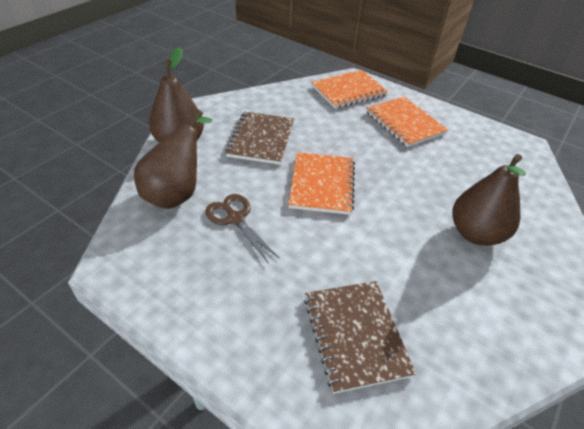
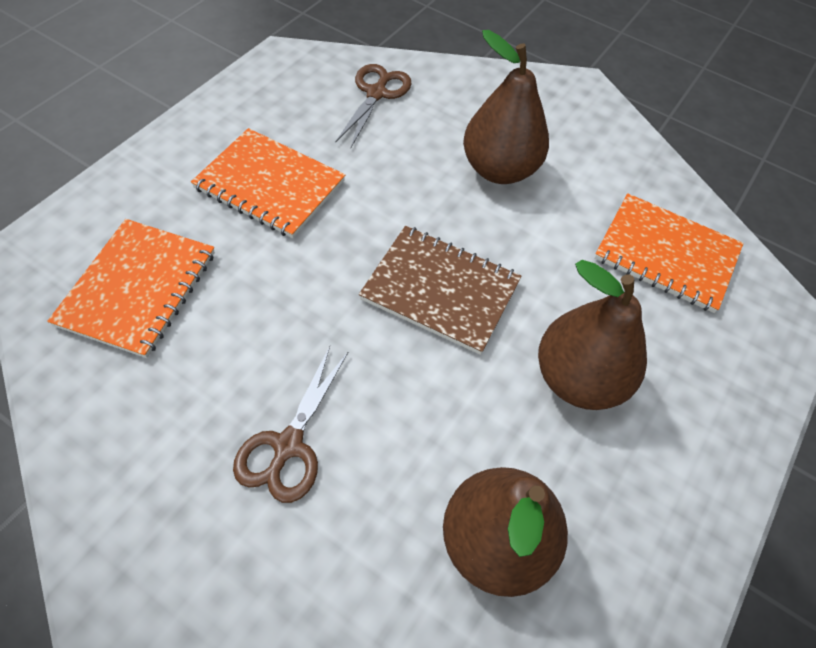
brown notebook: 2 -> 1
brown scissors: 1 -> 2

